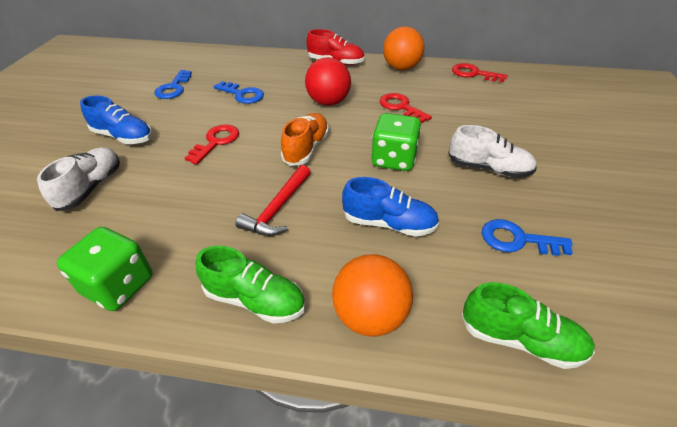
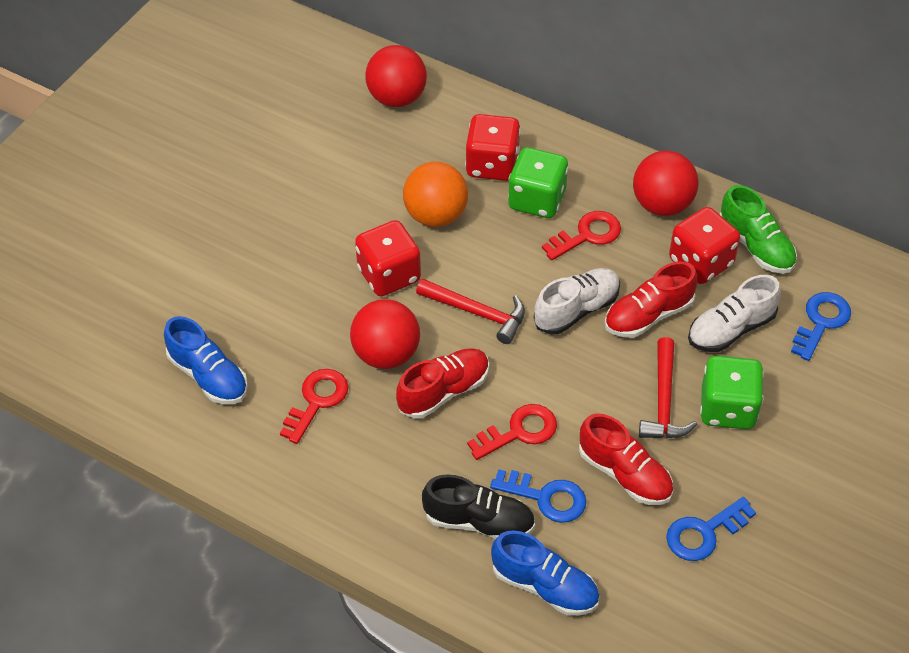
black shoe: 0 -> 1
green shoe: 2 -> 1
orange ball: 2 -> 1
orange shoe: 1 -> 0
red ball: 1 -> 3
red dice: 0 -> 3
red hammer: 1 -> 2
red shoe: 1 -> 3

